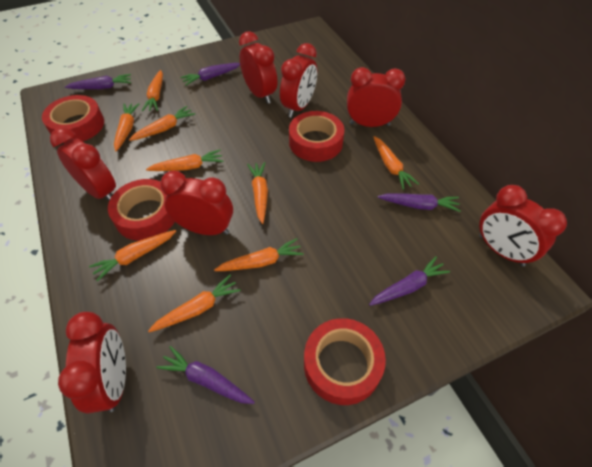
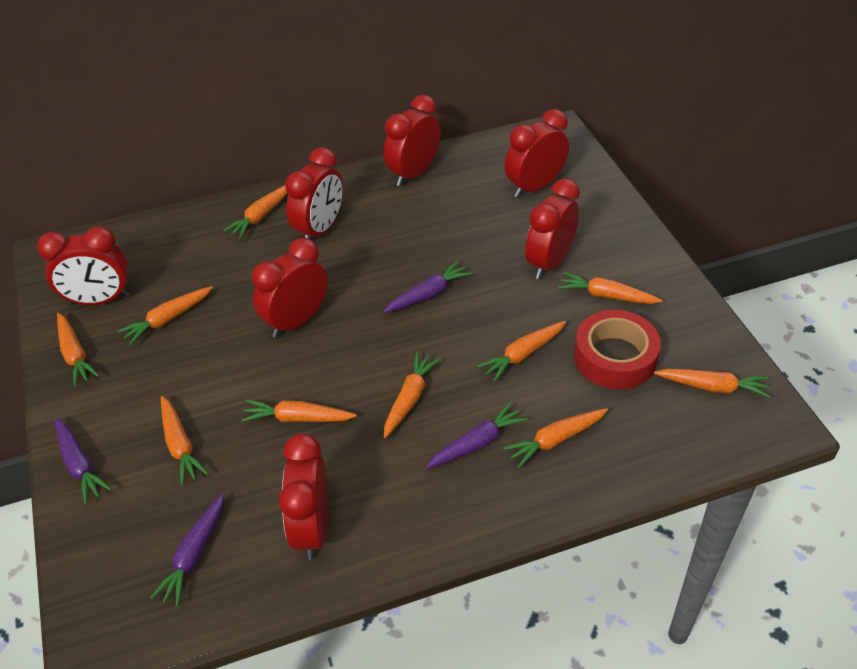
orange carrot: 9 -> 10
purple carrot: 5 -> 4
red tape: 4 -> 1

